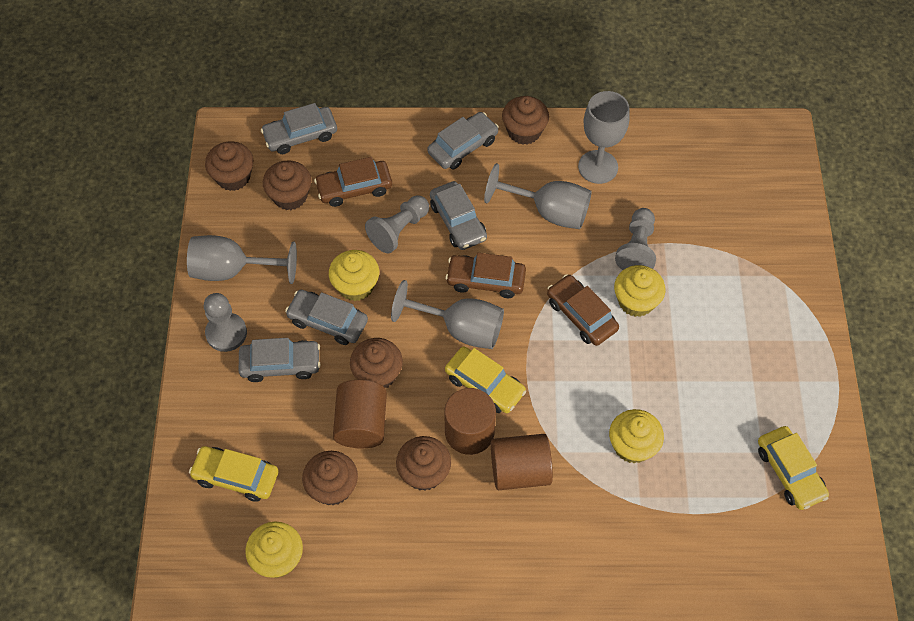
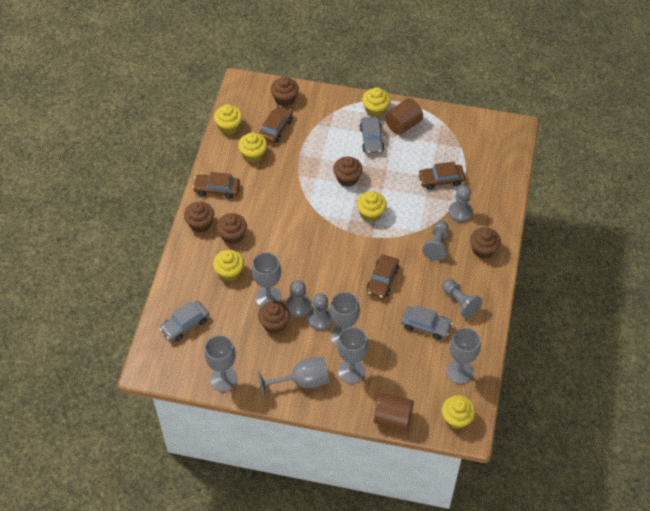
brown car: 3 -> 4
brown cylinder: 3 -> 2
grey car: 5 -> 3
grey goblet: 4 -> 6
grey pawn: 3 -> 5
yellow car: 3 -> 0
yellow cupcake: 4 -> 6

